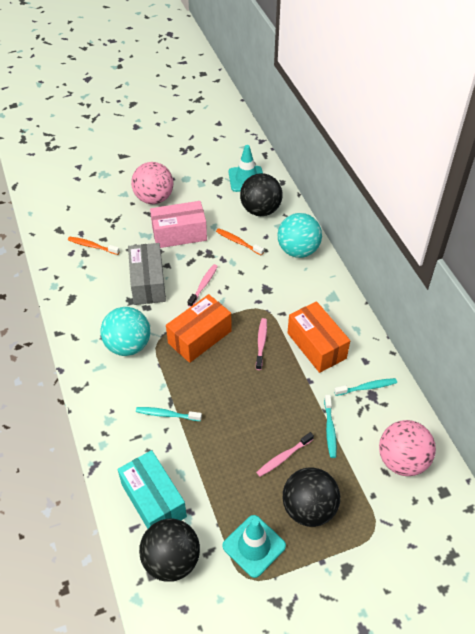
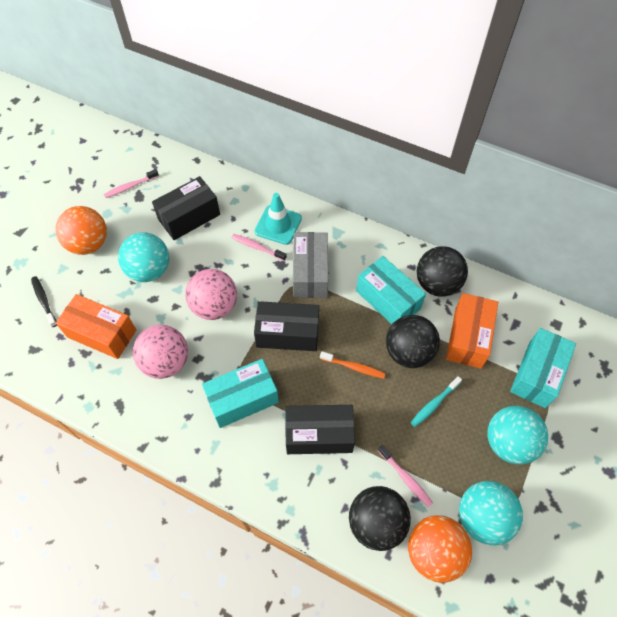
black box: 0 -> 3
black toothbrush: 0 -> 1
orange ball: 0 -> 2
orange toothbrush: 2 -> 1
pink box: 1 -> 0
turquoise ball: 2 -> 3
turquoise box: 1 -> 3
turquoise toothbrush: 3 -> 1
turquoise traffic cone: 2 -> 1

